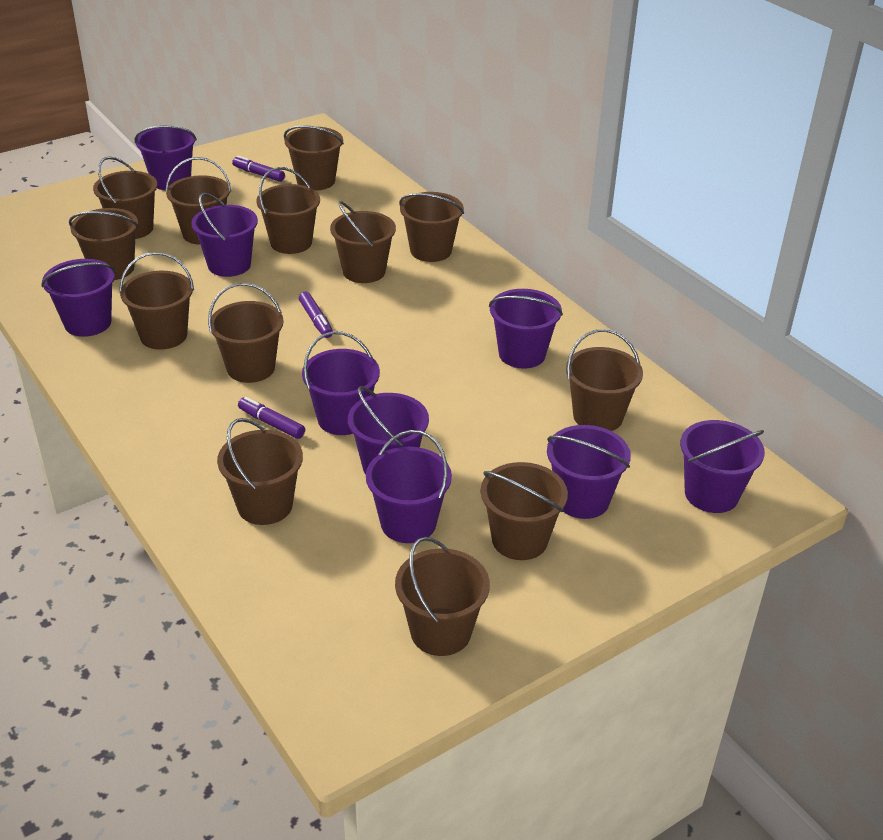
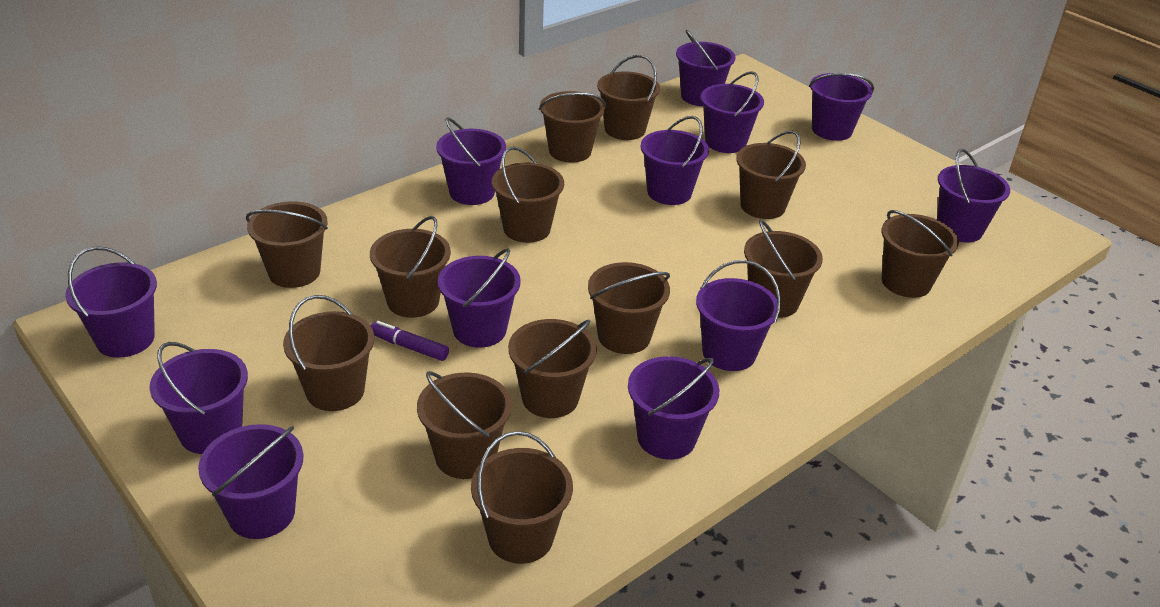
purple bucket: 9 -> 12
purple marker: 3 -> 1

